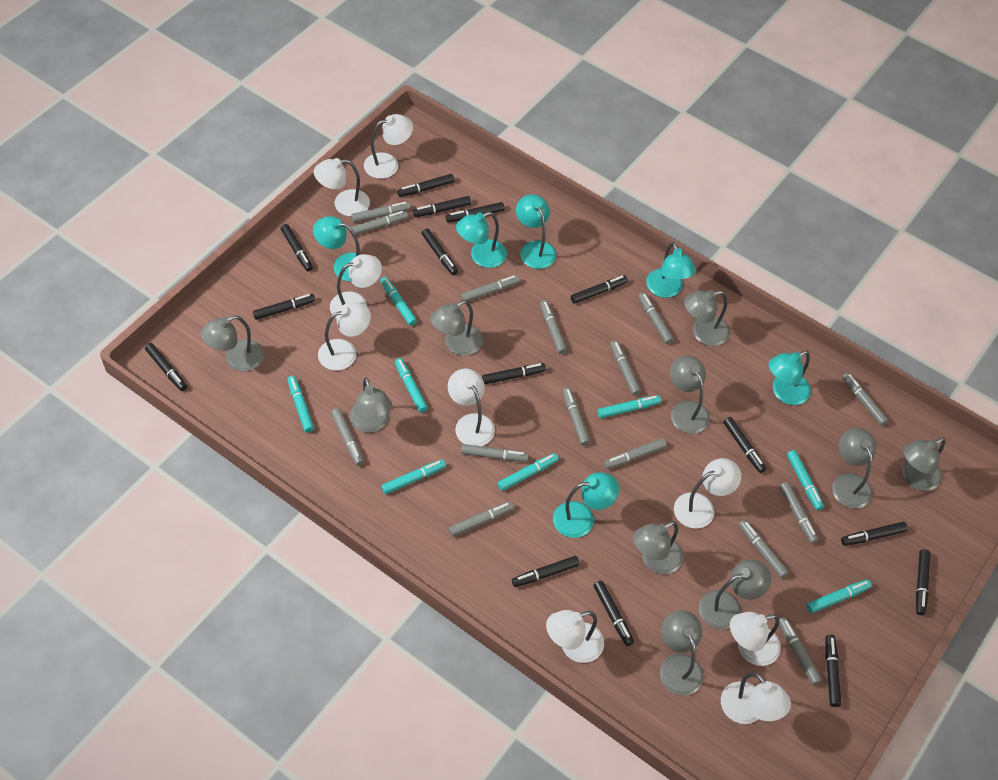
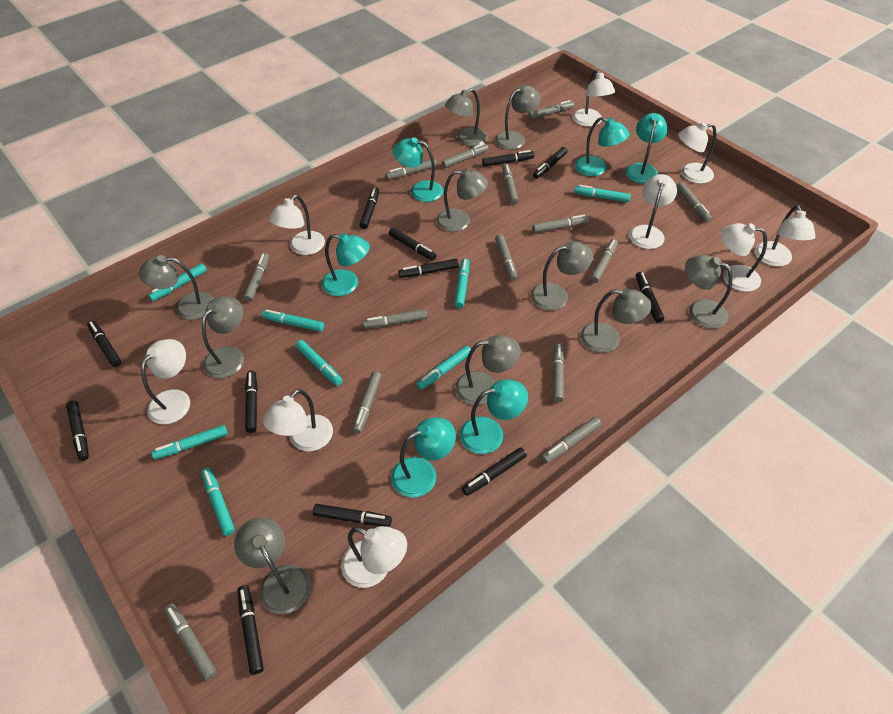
black marker: 15 -> 12
grey marker: 15 -> 14

